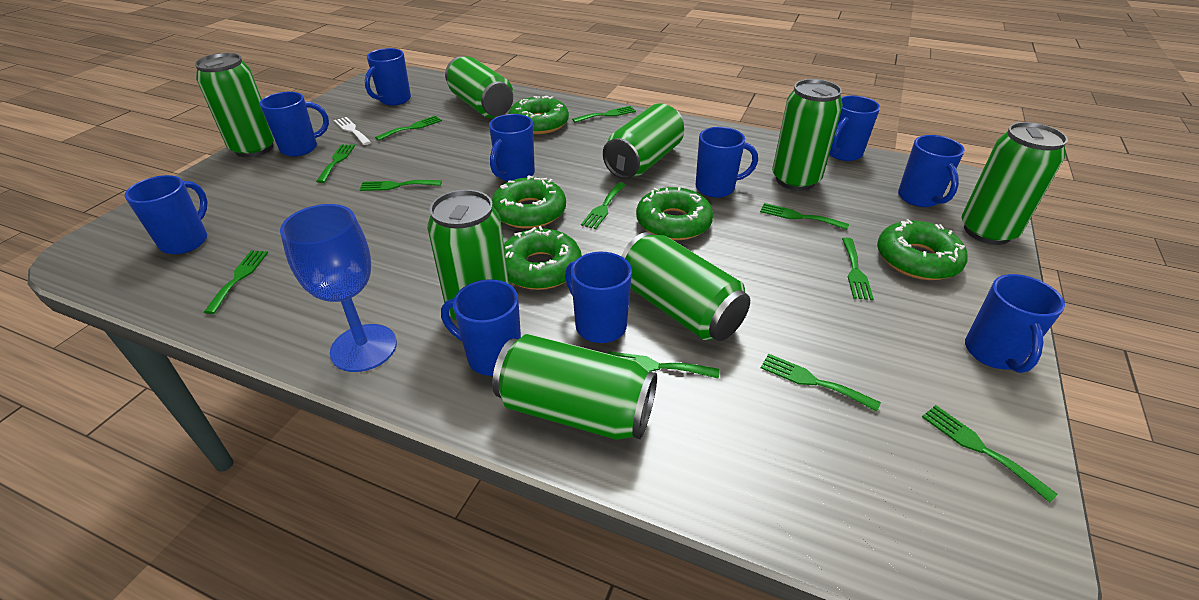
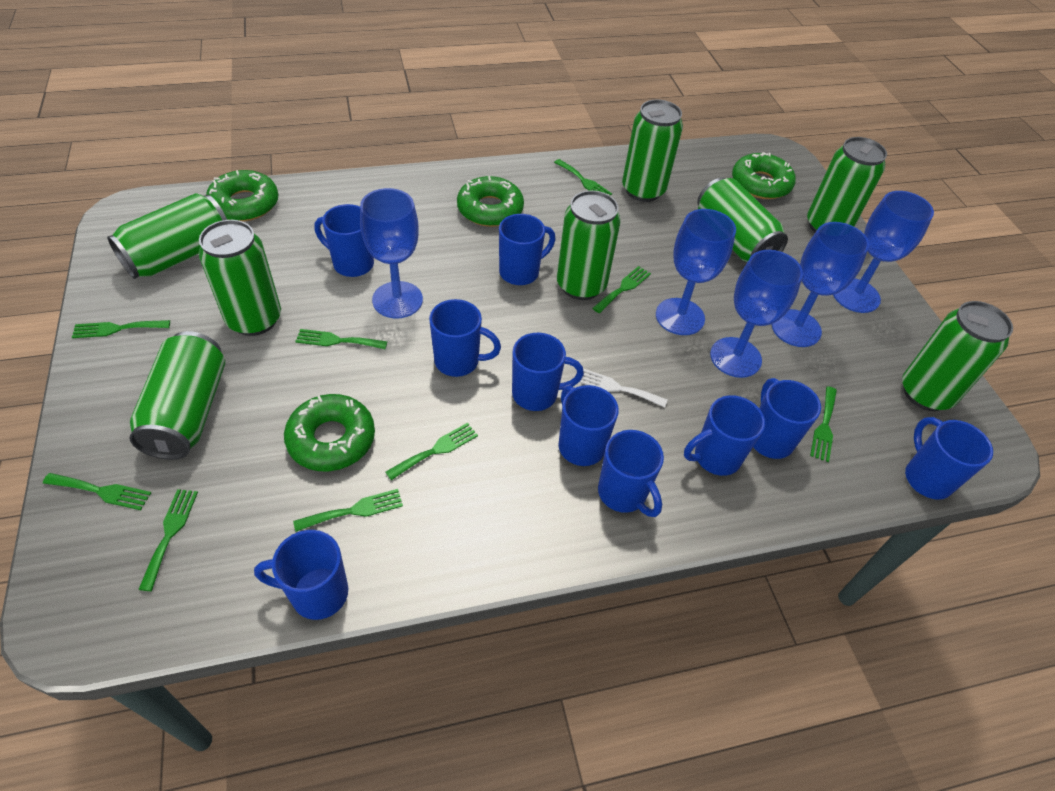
blue goblet: 1 -> 5
green donut: 5 -> 4
green fork: 11 -> 9

